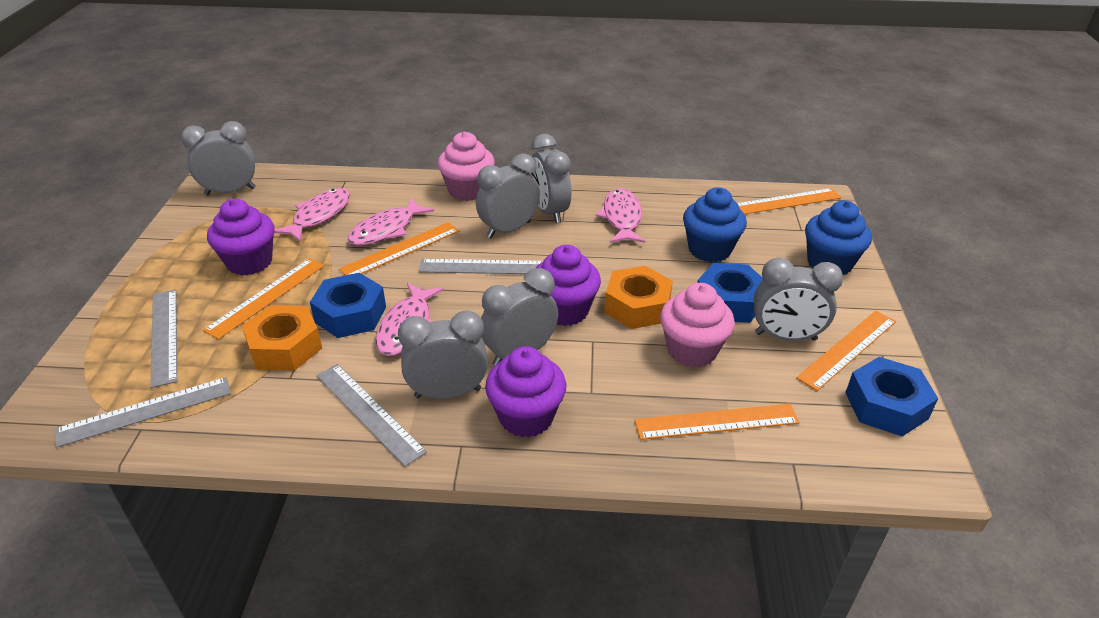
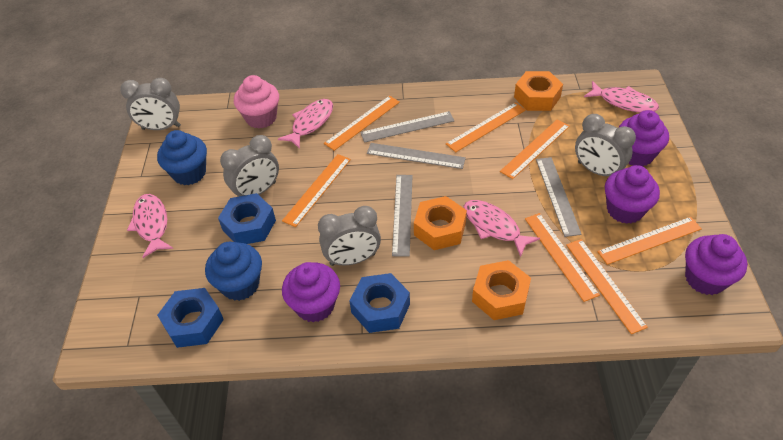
grey clock: 6 -> 4
orange nut: 2 -> 3
orange ruler: 5 -> 7
pink cupcake: 2 -> 1
purple cupcake: 3 -> 4

